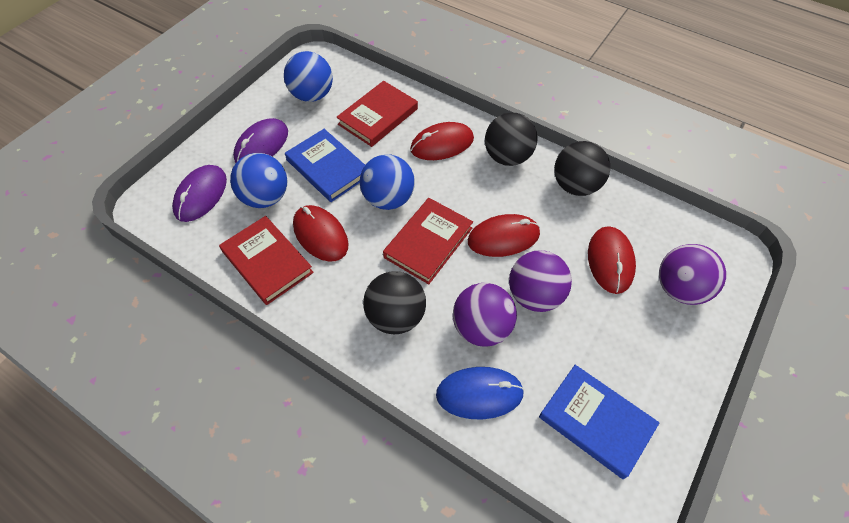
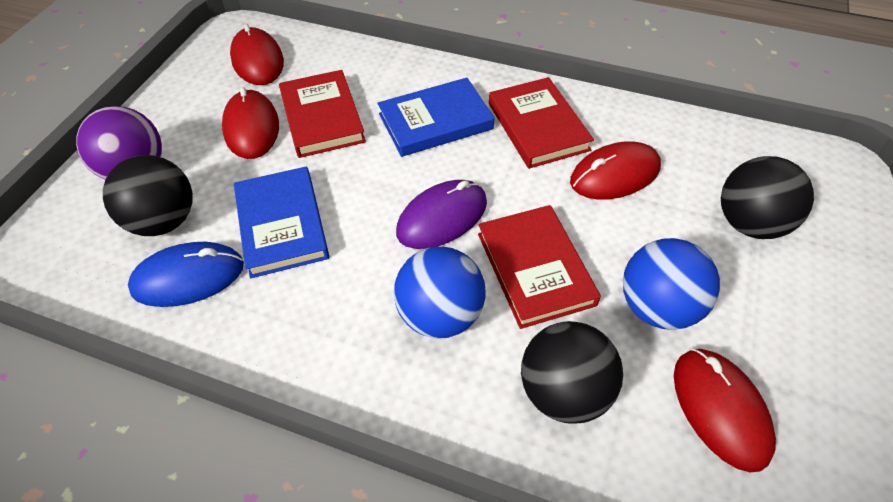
blue ball: 3 -> 2
purple ball: 3 -> 1
purple mouse: 2 -> 1

